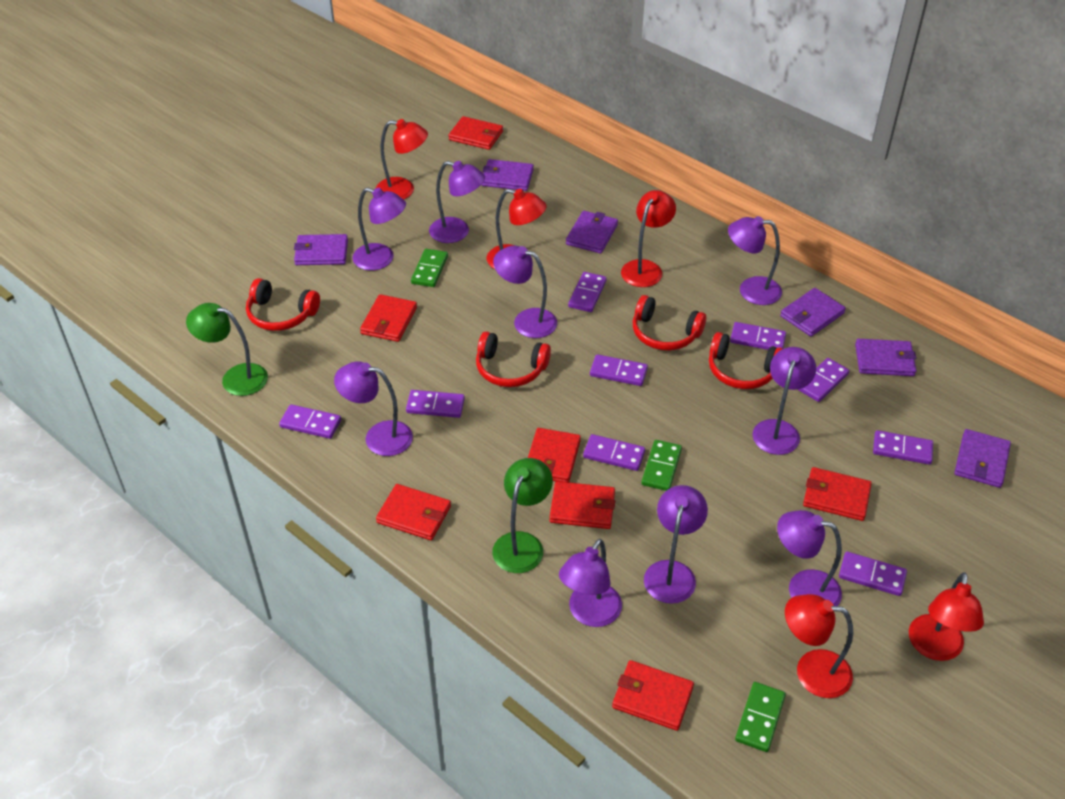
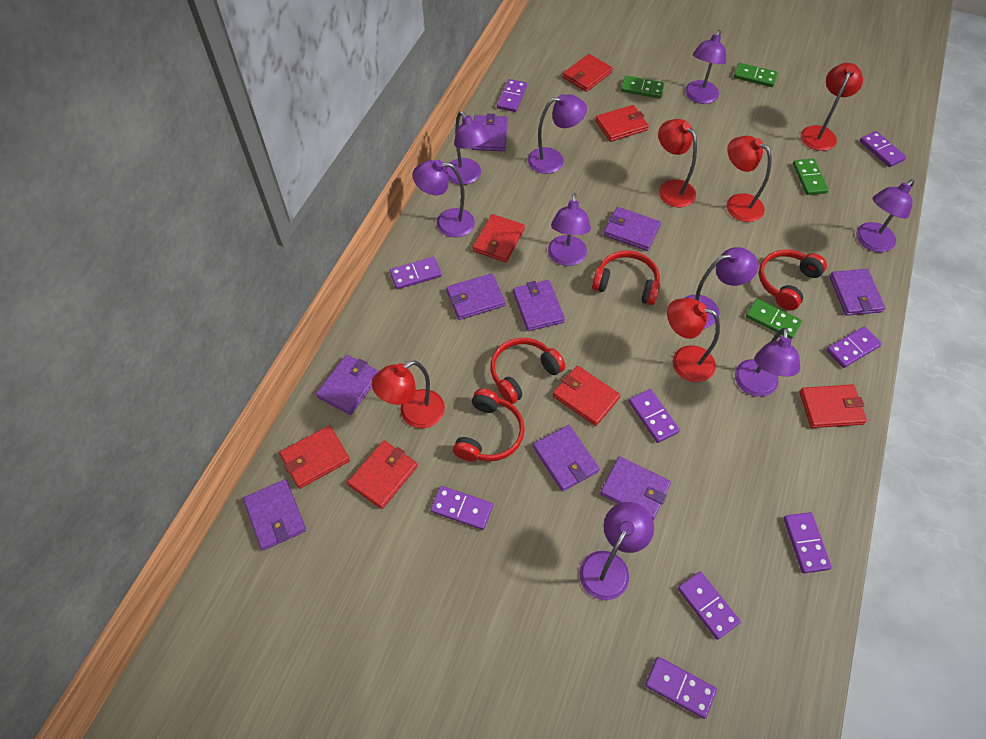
green domino: 3 -> 4
green lamp: 2 -> 0
purple wallet: 6 -> 9

